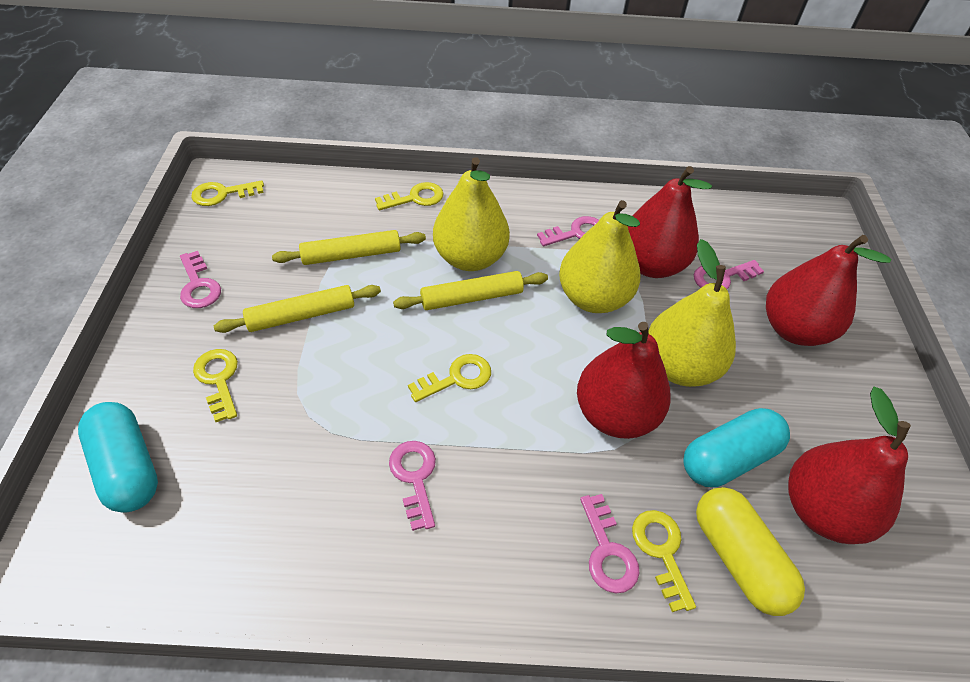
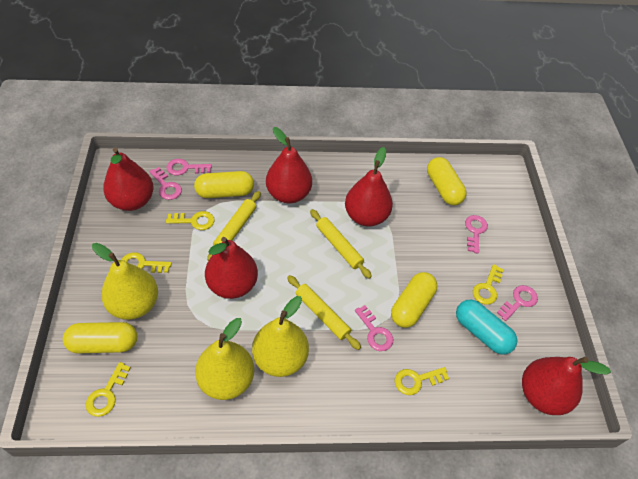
red pear: 4 -> 5
turquoise capsule: 2 -> 1
yellow capsule: 1 -> 4

